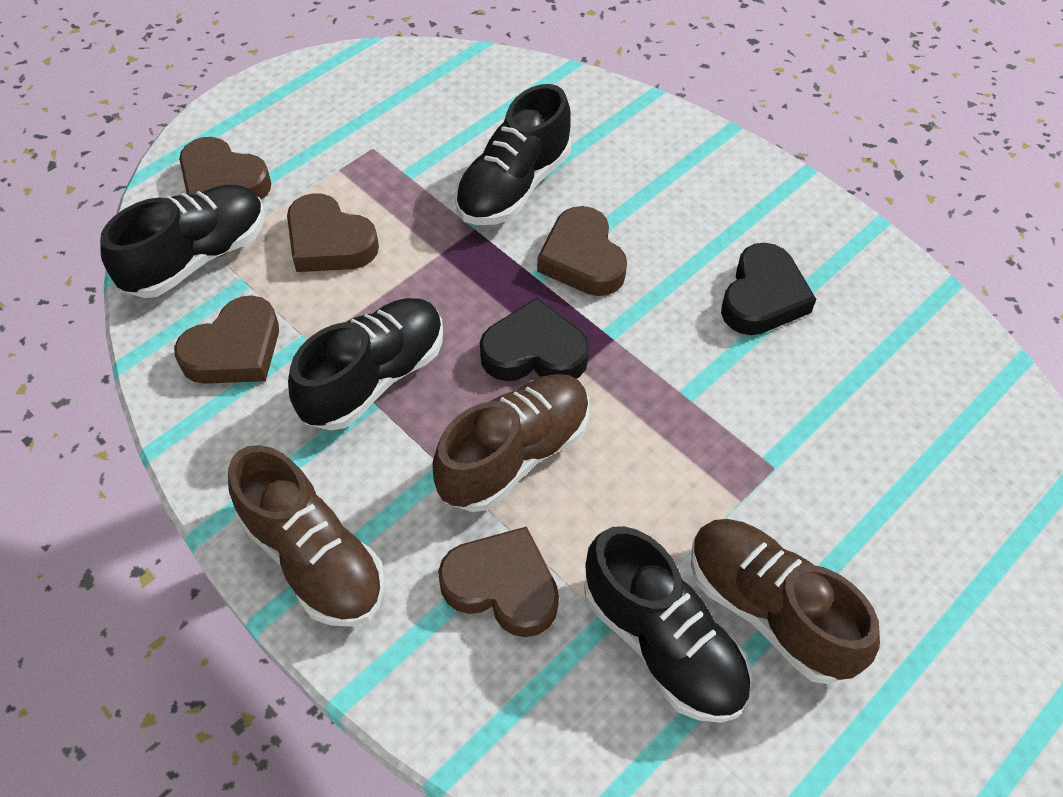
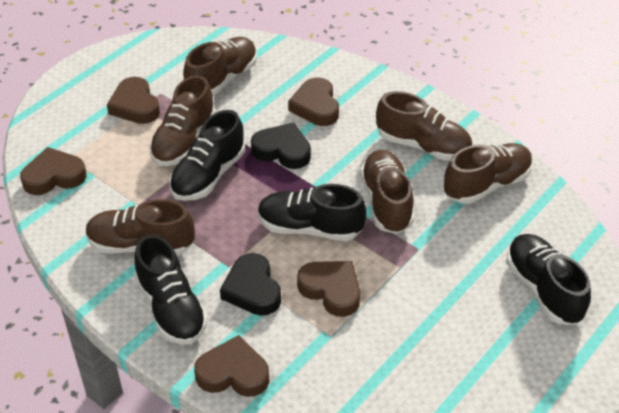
brown shoe: 3 -> 6

